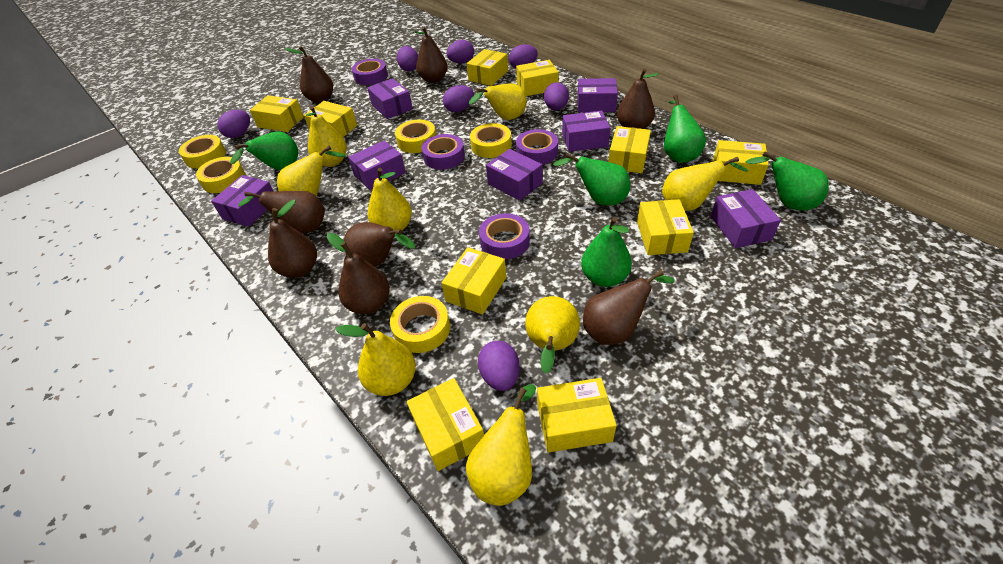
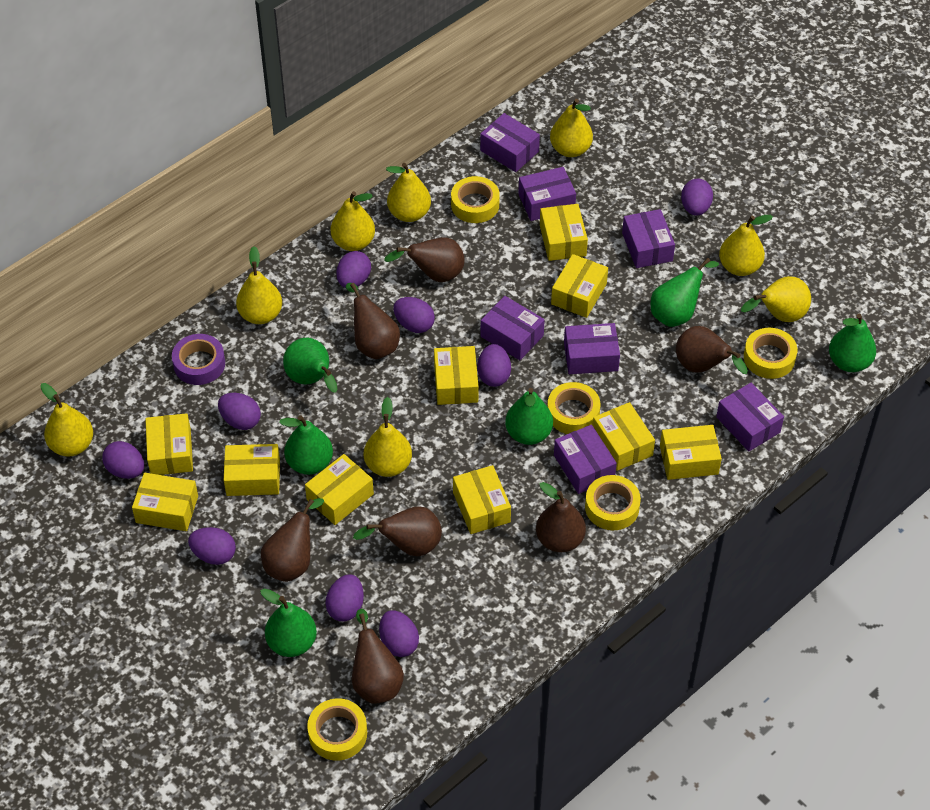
brown pear: 8 -> 7
green pear: 5 -> 6
purple egg: 7 -> 9
purple tape: 4 -> 1

